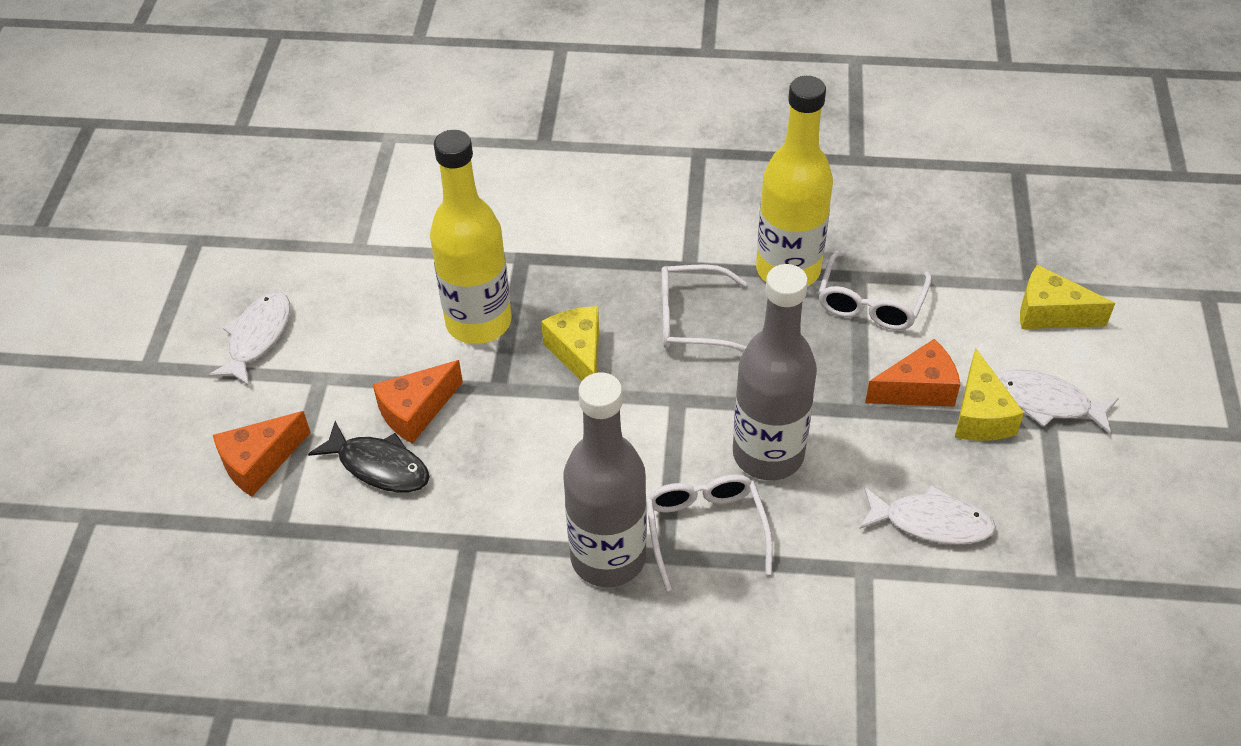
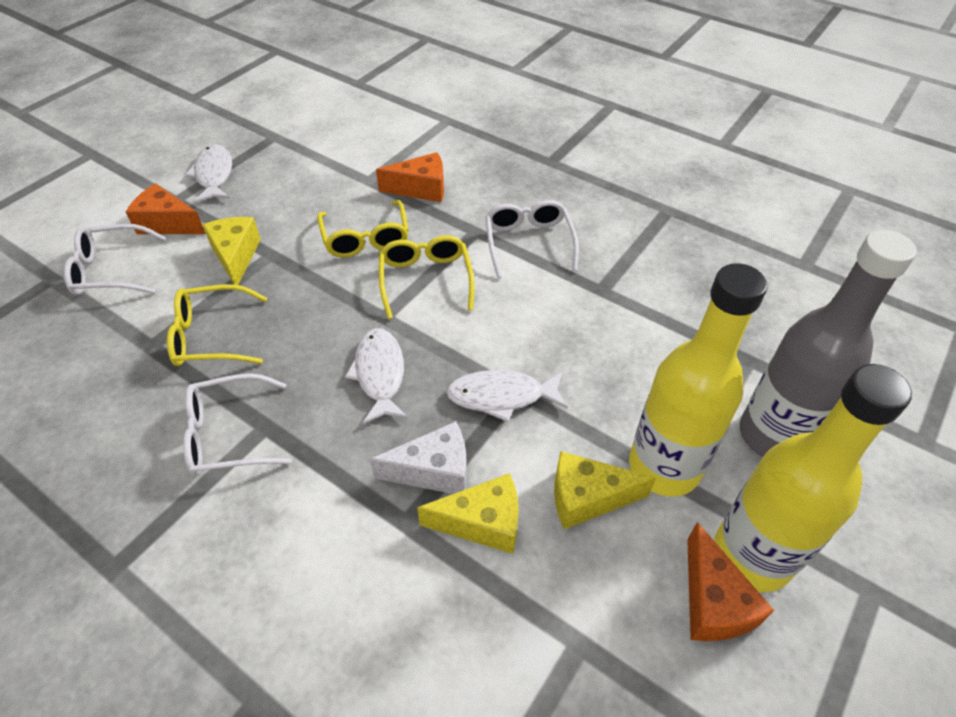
black fish: 1 -> 0
grey bottle: 2 -> 1
white cheese: 0 -> 1
yellow glasses: 0 -> 3

